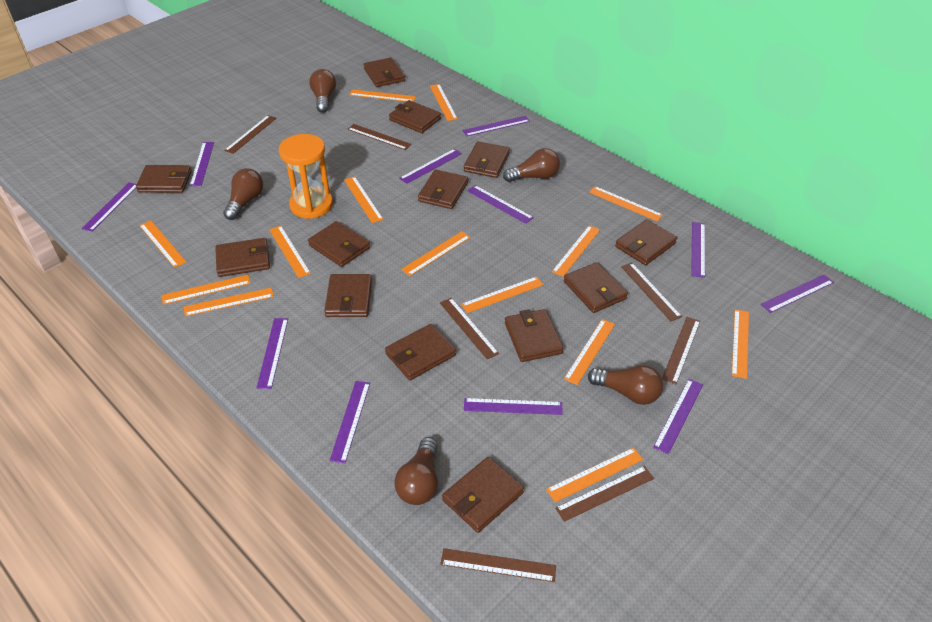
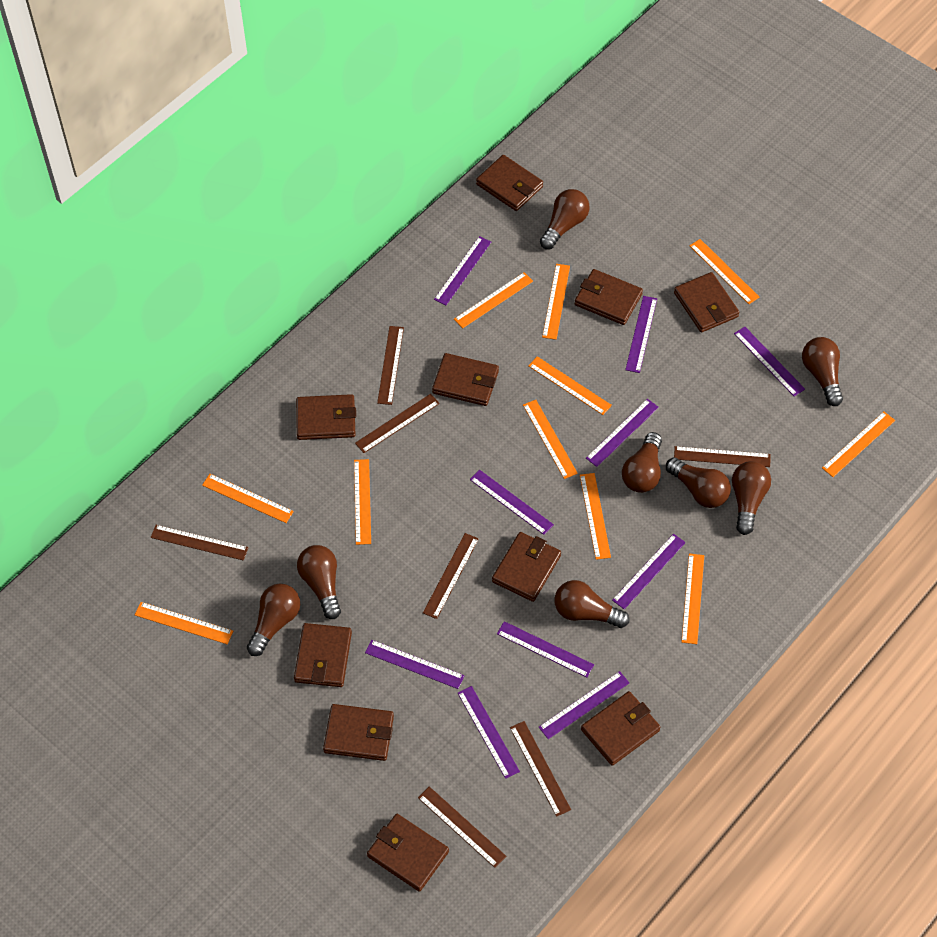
brown light bulb: 5 -> 8
brown wallet: 13 -> 10
orange hourglass: 1 -> 0
orange ruler: 14 -> 11
purple ruler: 11 -> 10

